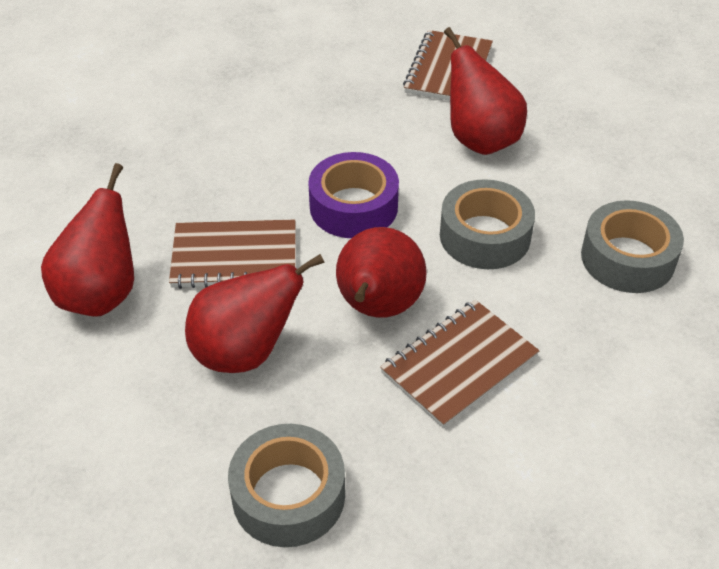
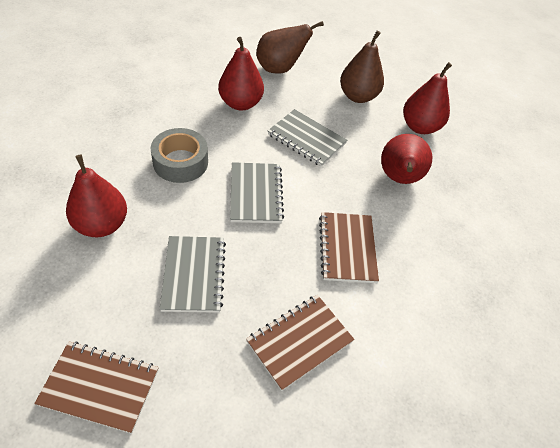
brown pear: 0 -> 2
grey notebook: 0 -> 3
grey tape: 3 -> 1
purple tape: 1 -> 0

